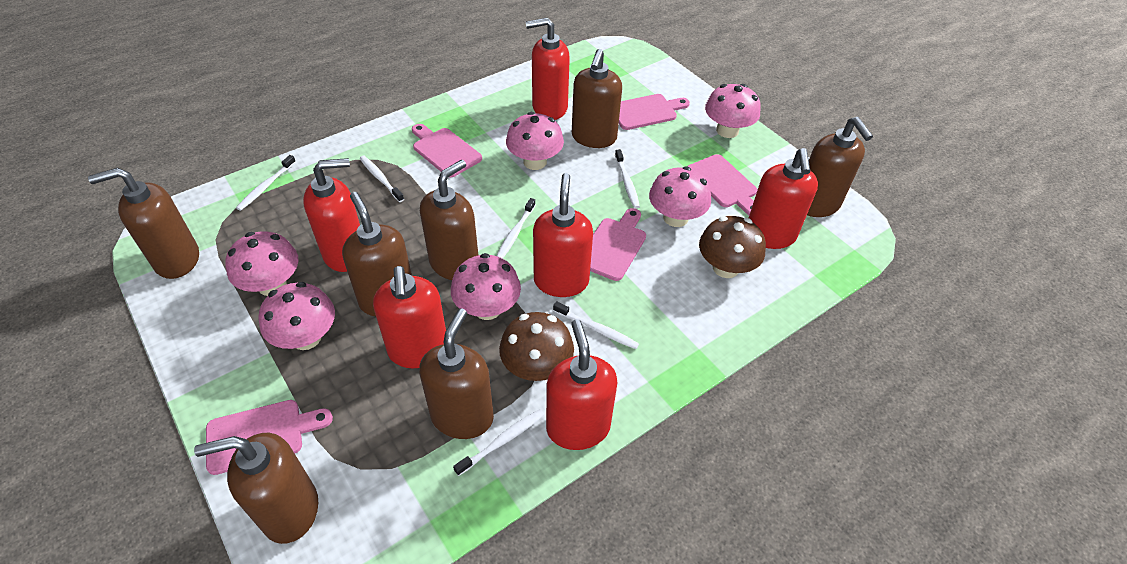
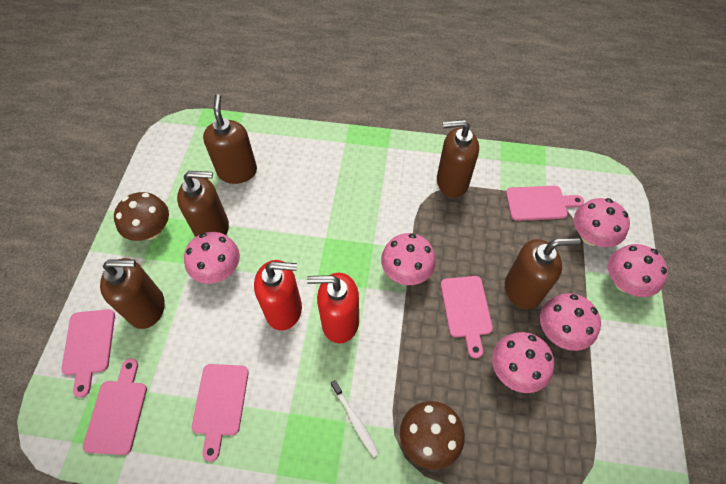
brown soap dispenser: 7 -> 5
red soap dispenser: 6 -> 2
white toothbrush: 6 -> 1

